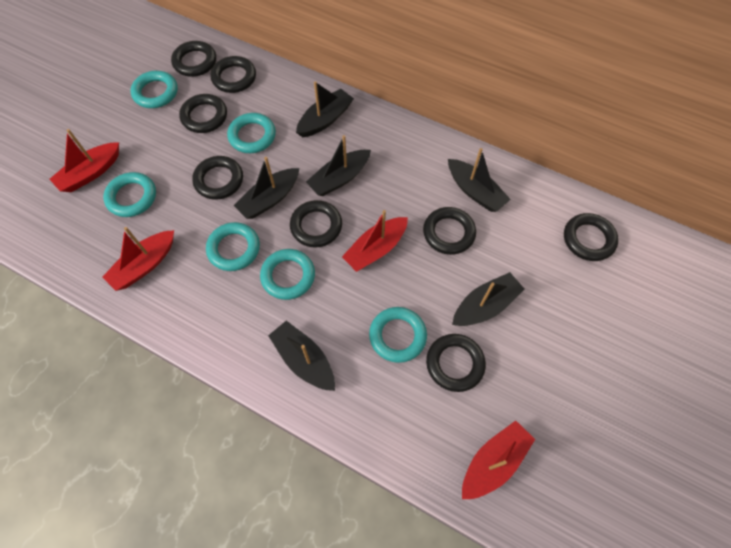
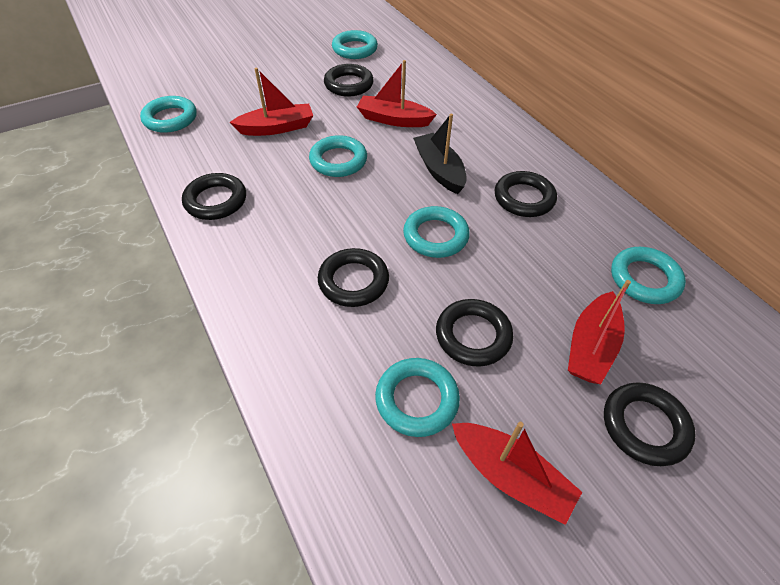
black boat: 6 -> 1
black ring: 8 -> 6

